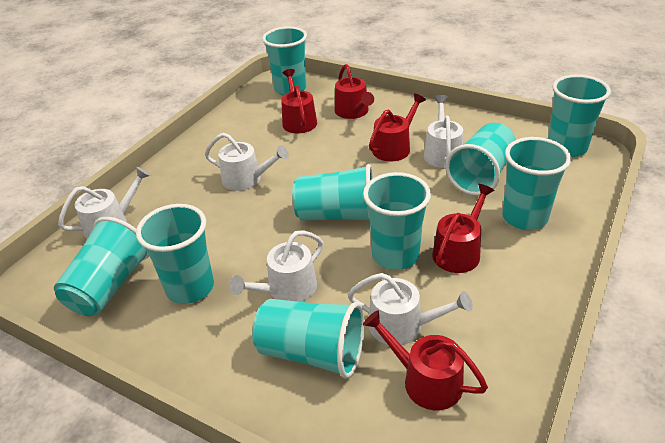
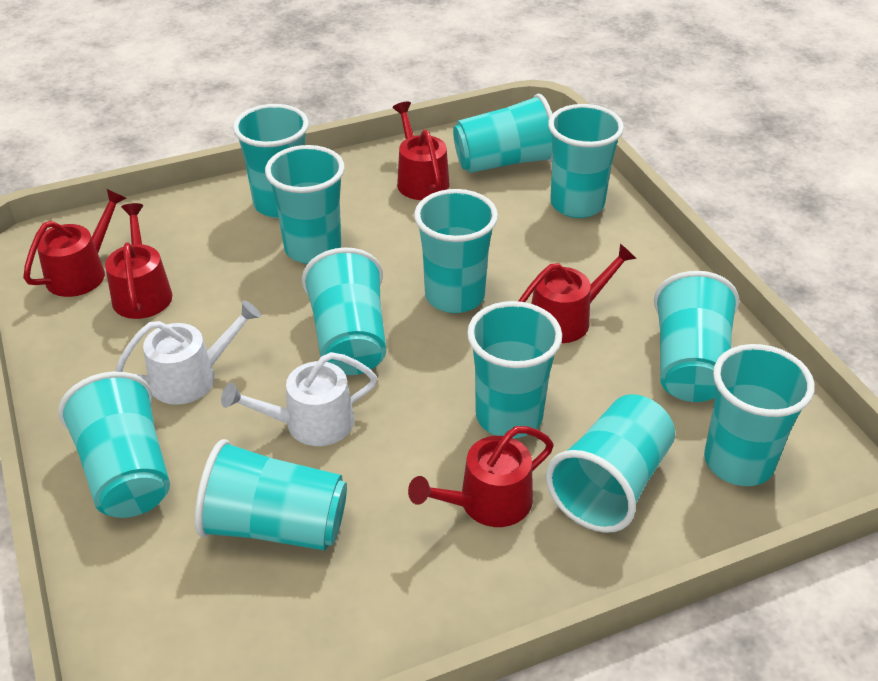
turquoise cup: 9 -> 12
white watering can: 5 -> 2

